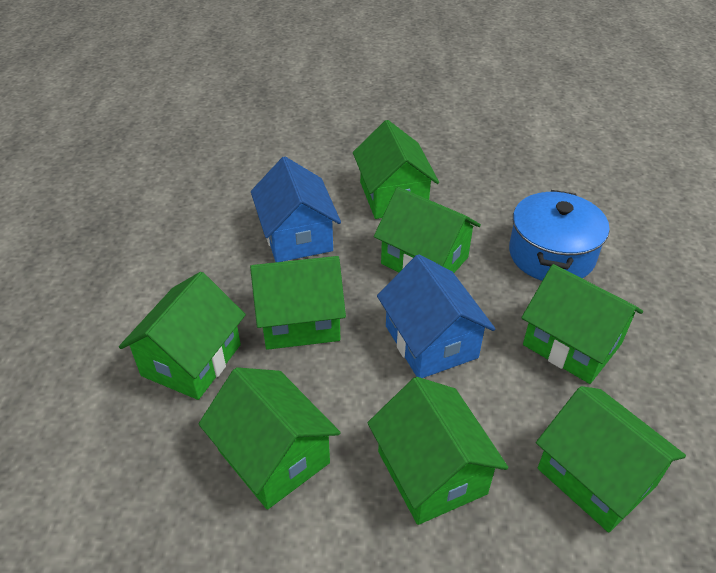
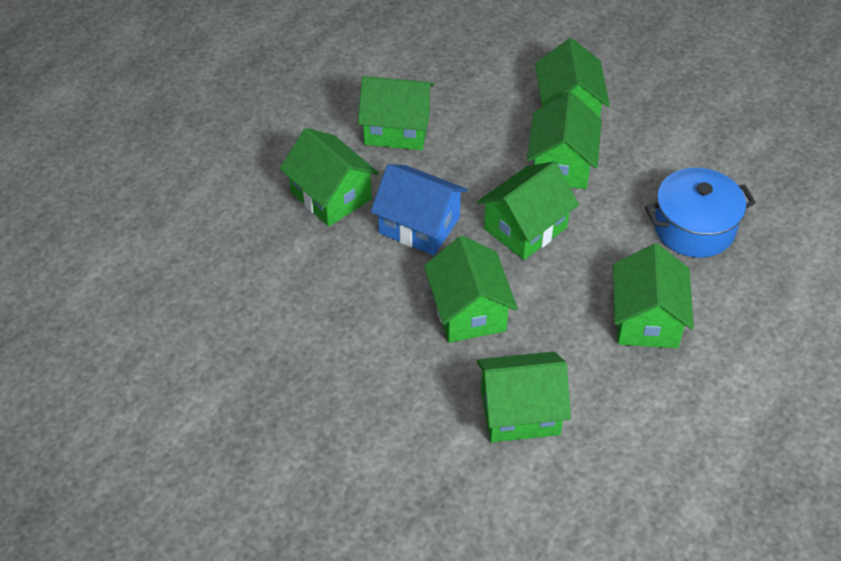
blue house: 2 -> 1

